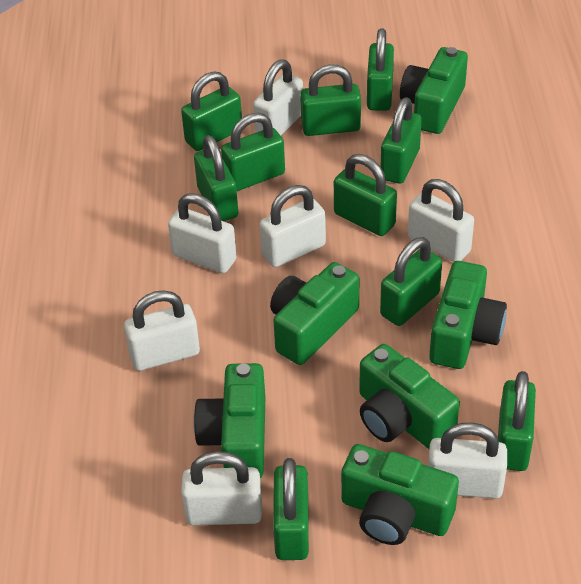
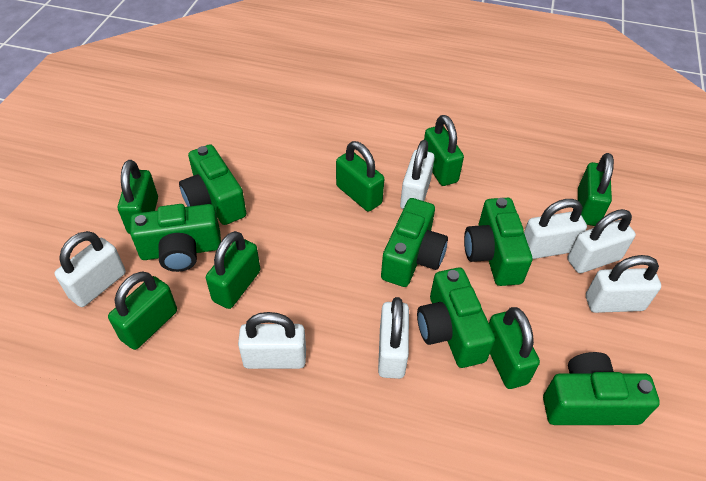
green padlock: 10 -> 7

